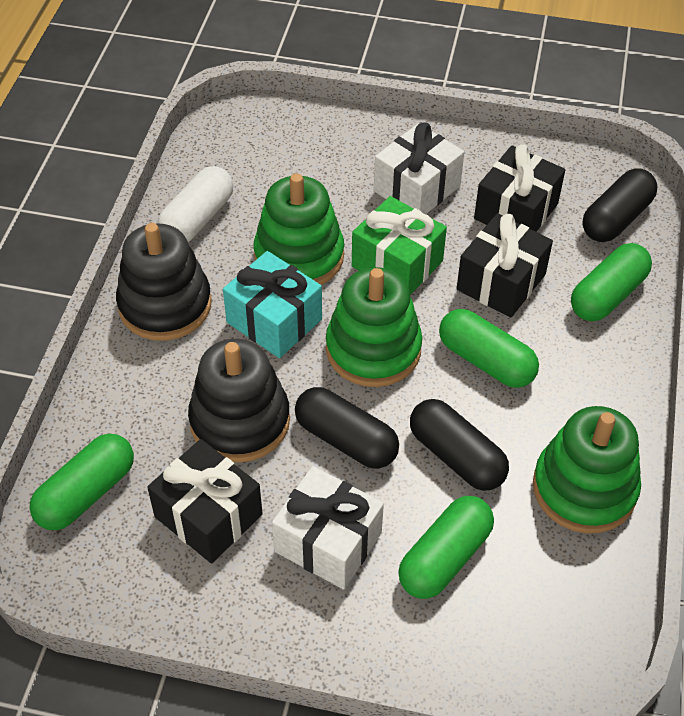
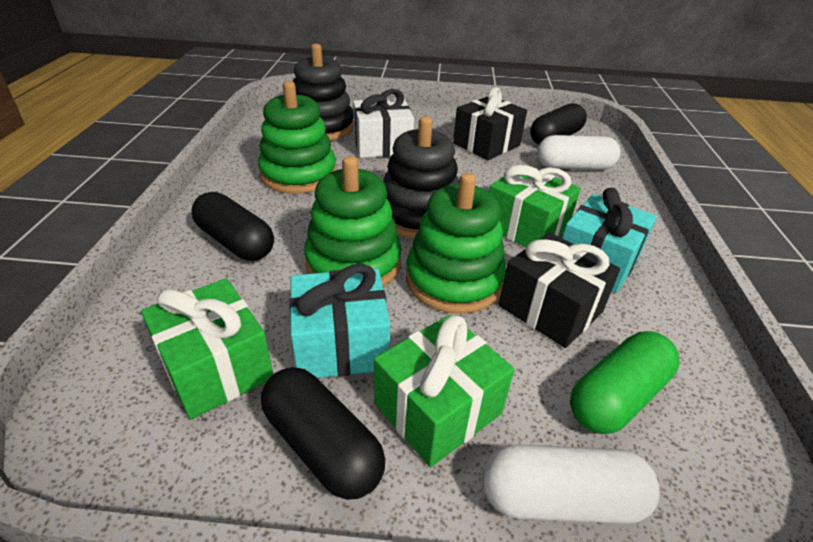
black gift: 3 -> 2
green capsule: 4 -> 1
green gift: 1 -> 3
turquoise gift: 1 -> 2
white capsule: 1 -> 2
white gift: 2 -> 1

